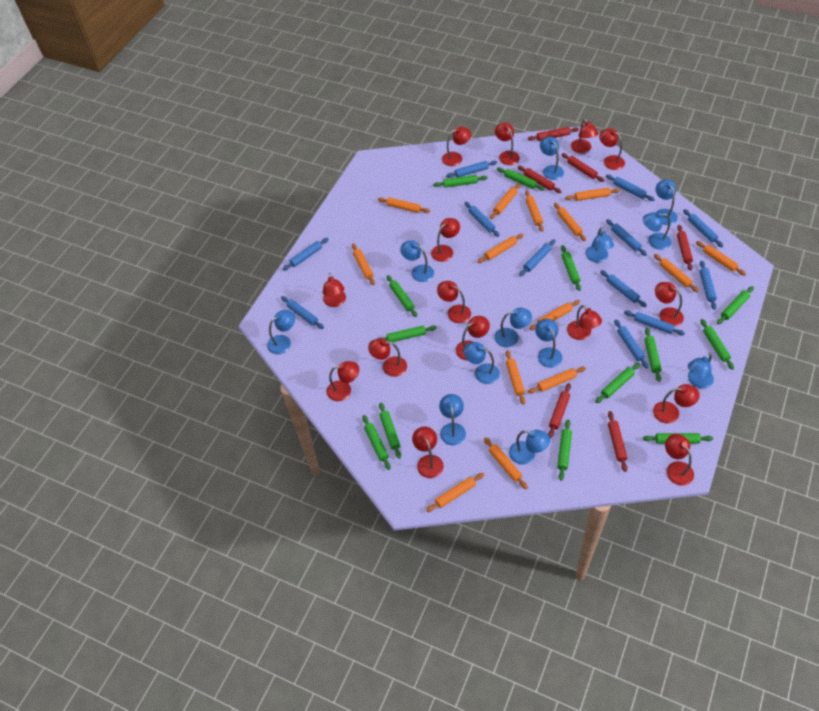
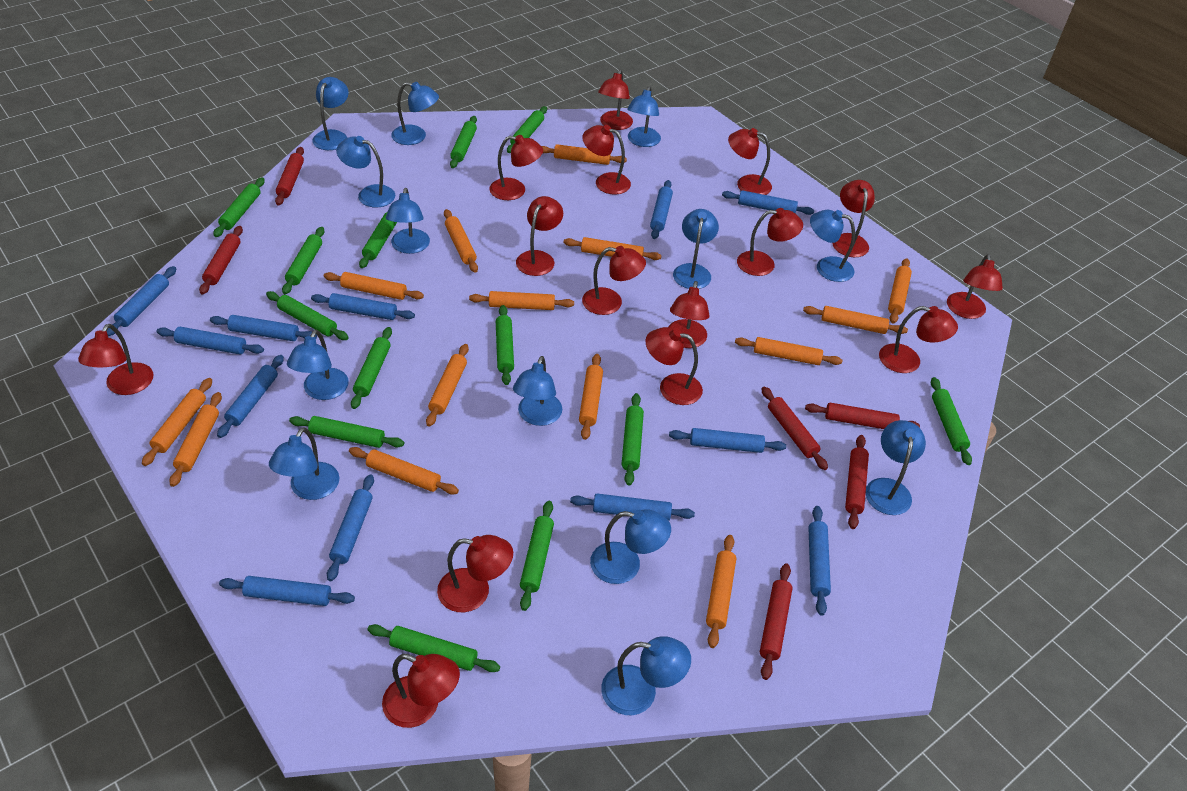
blue lamp: 12 -> 13

